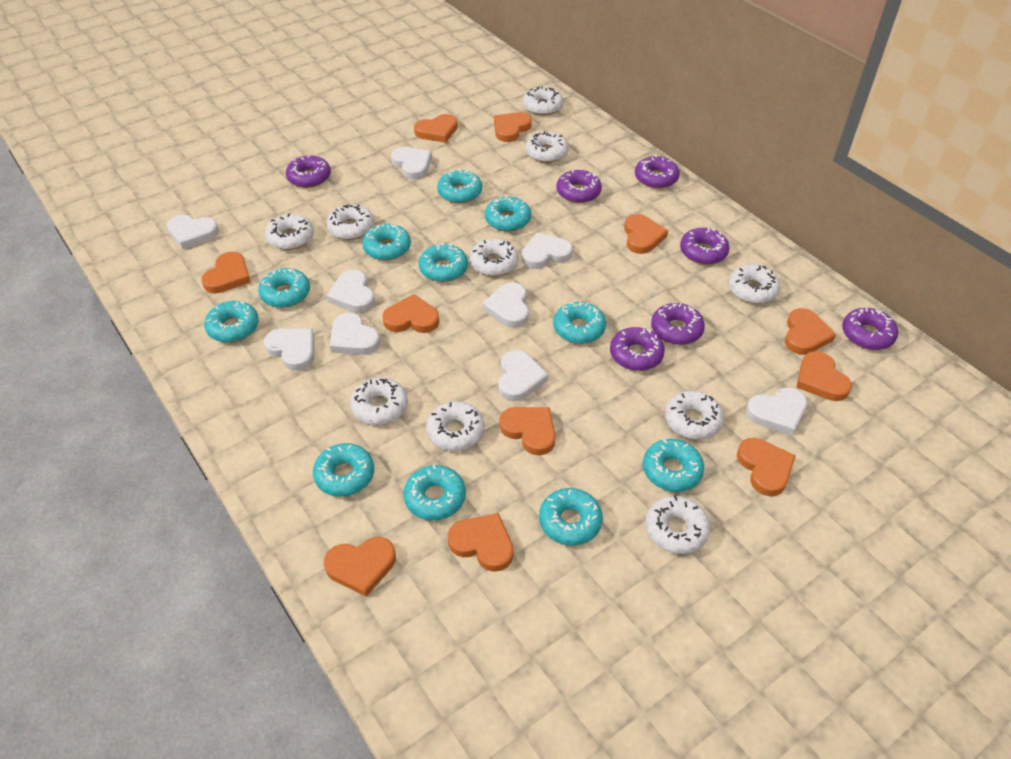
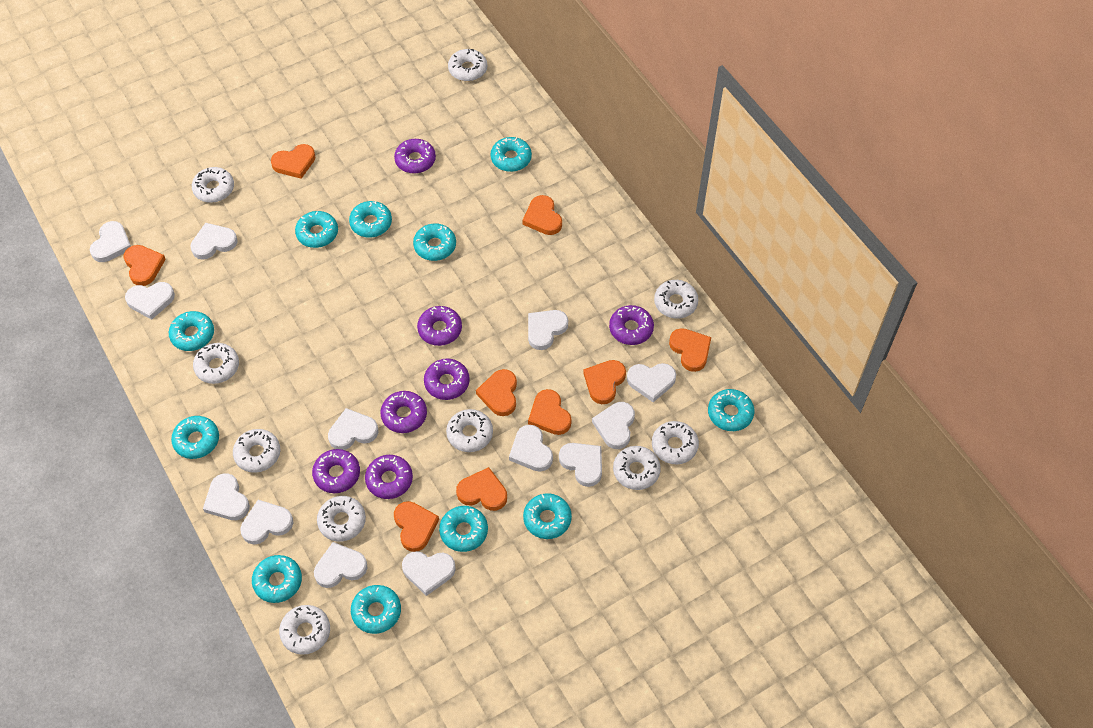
orange heart: 11 -> 9
white heart: 9 -> 13

